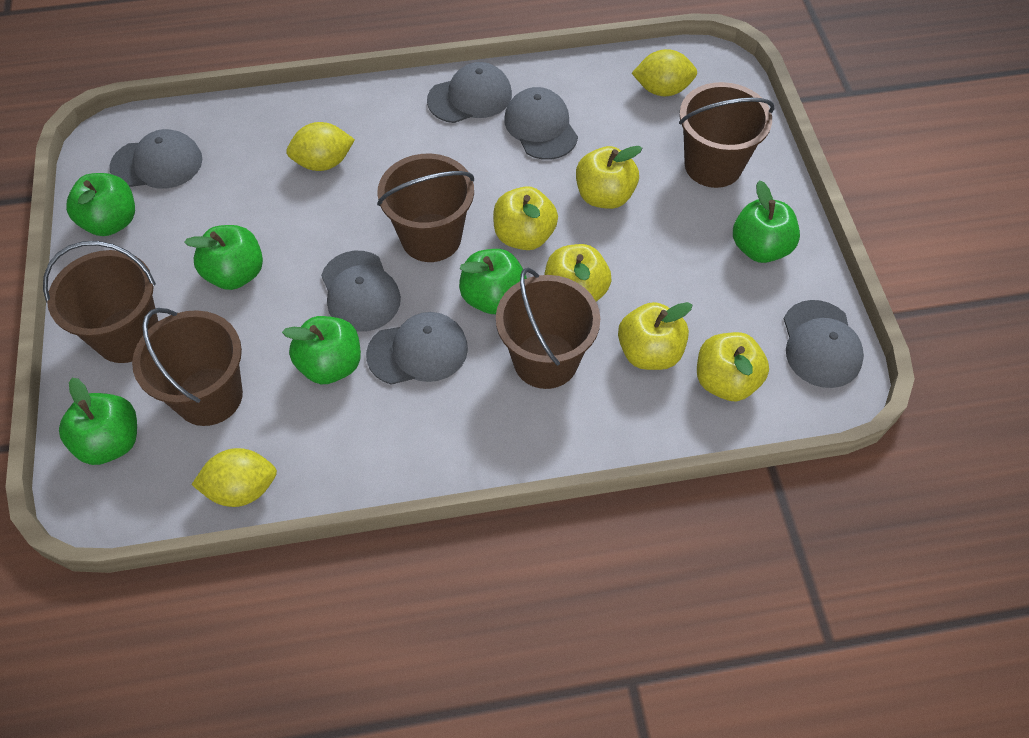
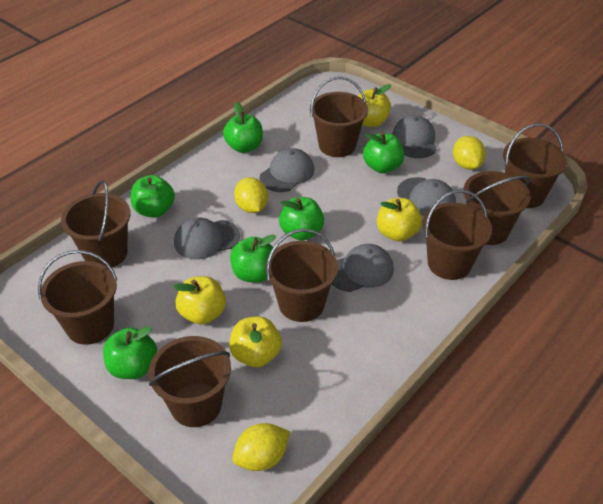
brown bucket: 5 -> 8
grey cap: 6 -> 5
yellow apple: 5 -> 4

